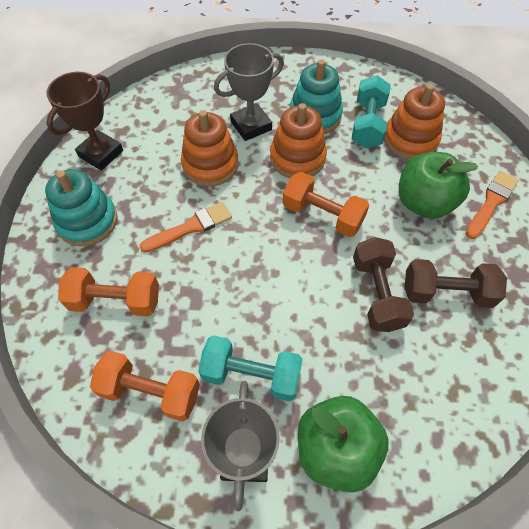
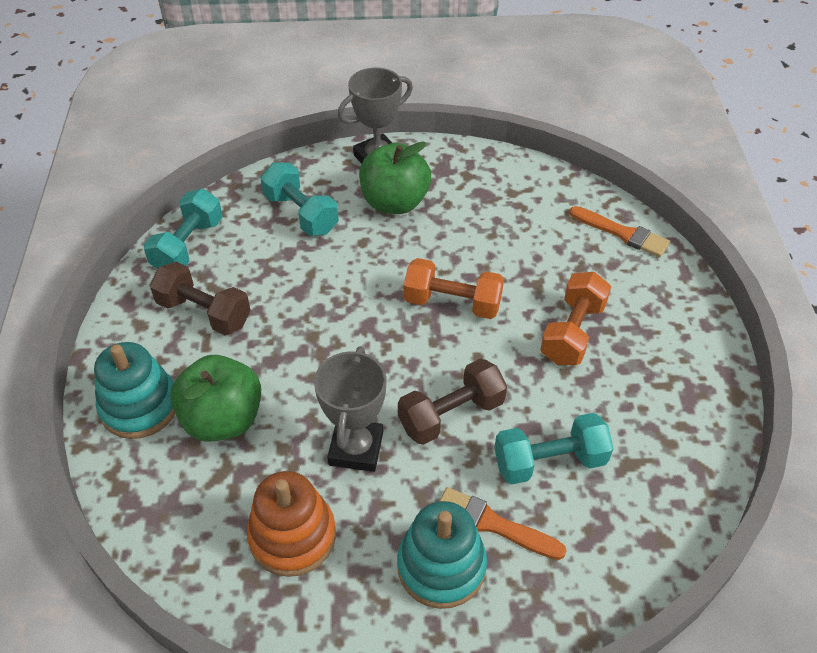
brown trophy: 1 -> 0
orange dumbbell: 3 -> 2
orange stacking toy: 3 -> 1
turquoise dumbbell: 2 -> 3

